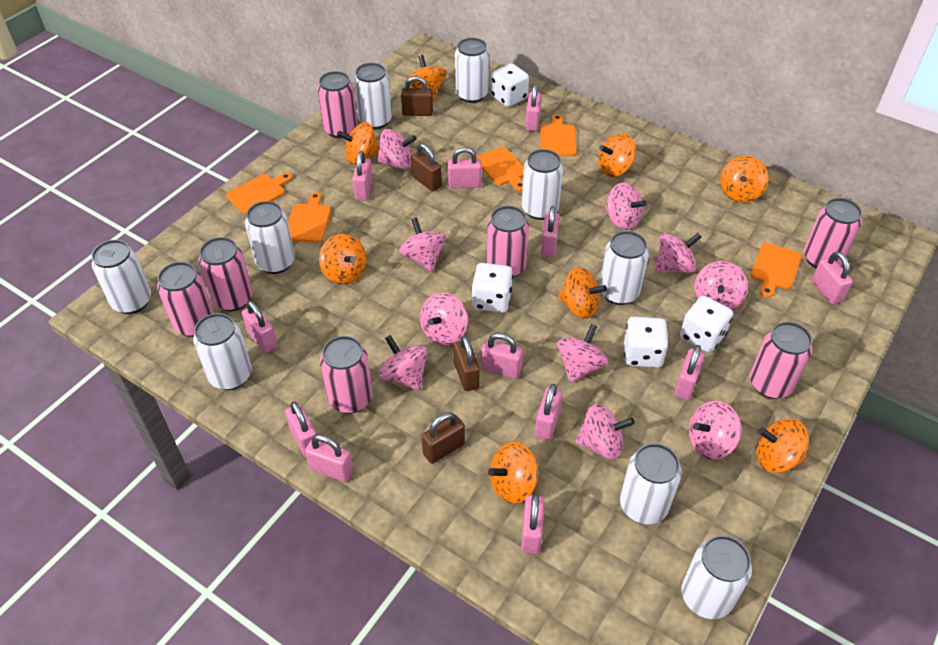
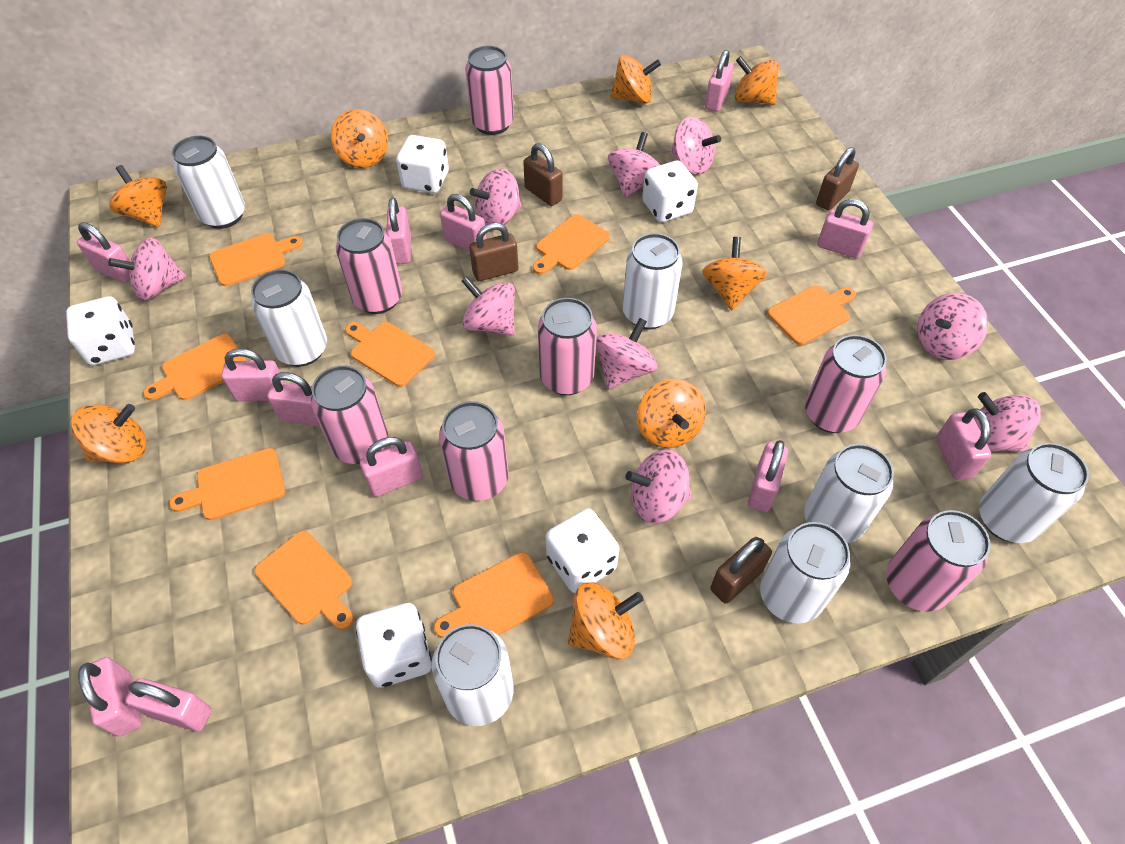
orange cutting board: 5 -> 8
pink spinning top: 10 -> 9
white can: 9 -> 7
white dice: 4 -> 5

